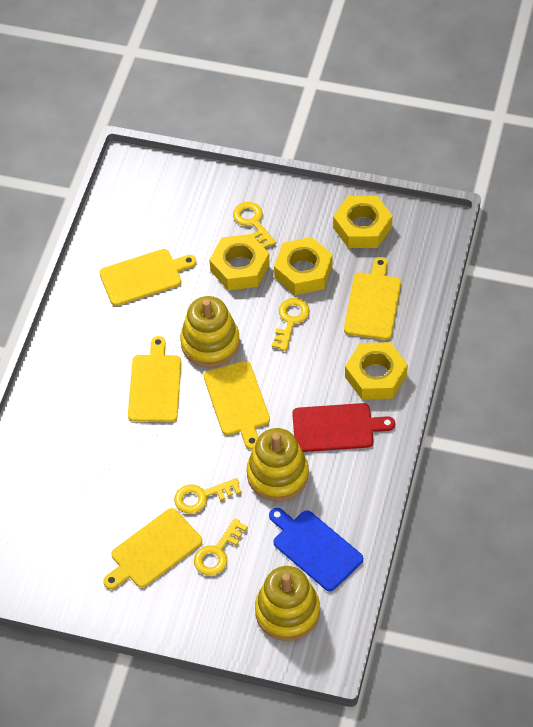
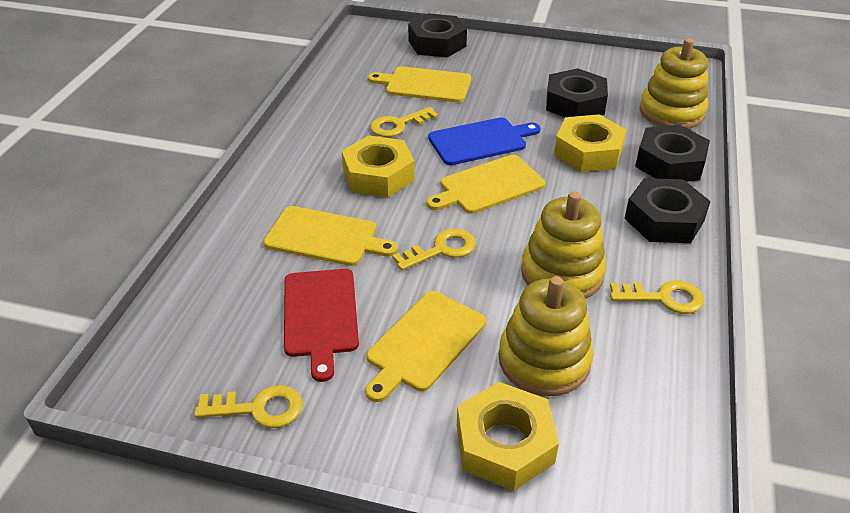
black nut: 0 -> 4
yellow cutting board: 5 -> 4
yellow nut: 4 -> 3

